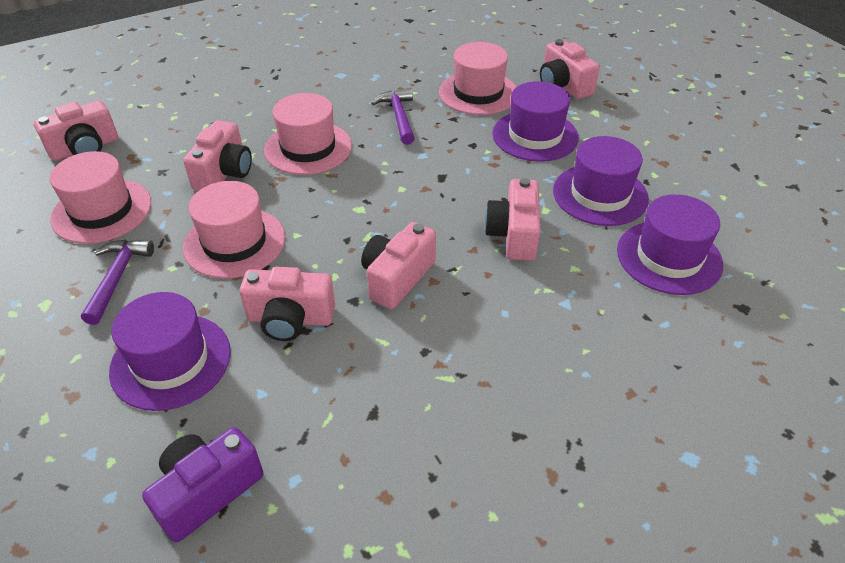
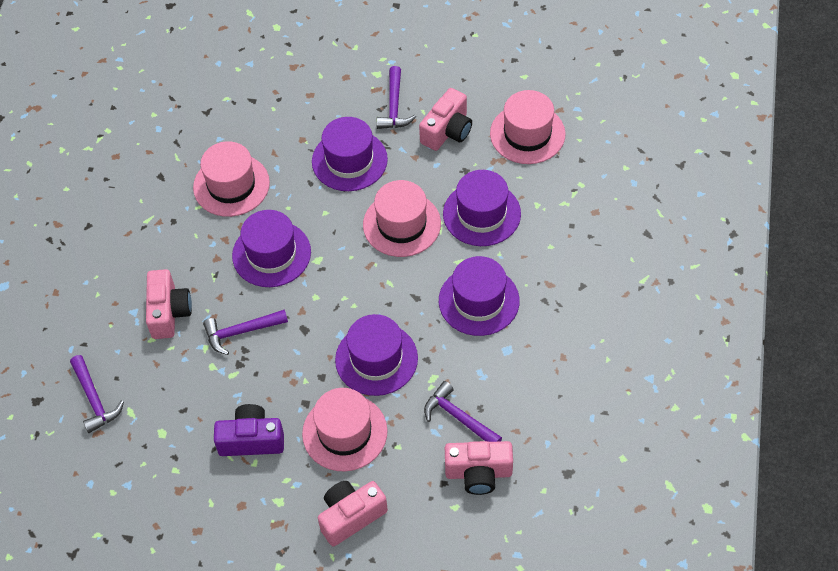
pink camera: 6 -> 4
purple hammer: 2 -> 4
purple hat: 4 -> 5

